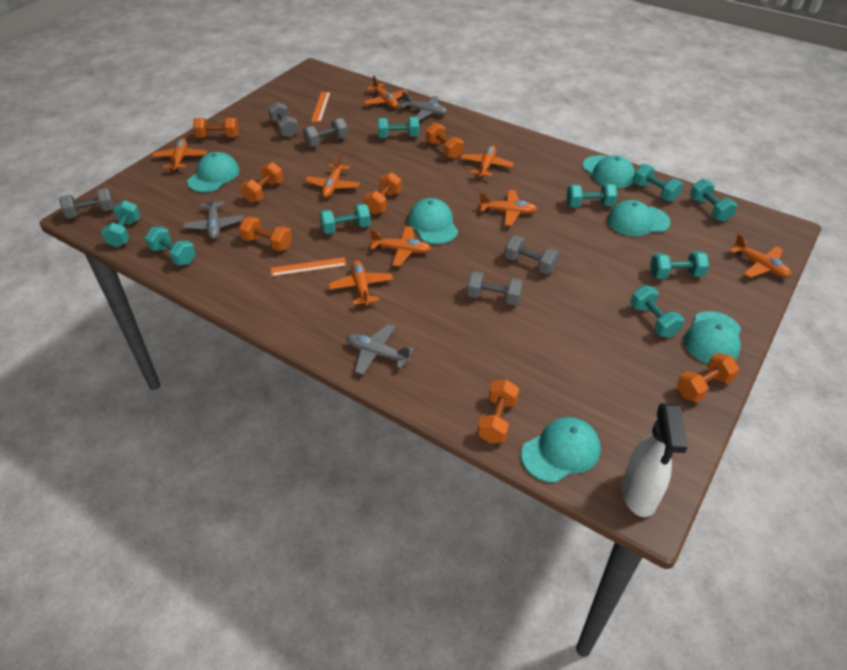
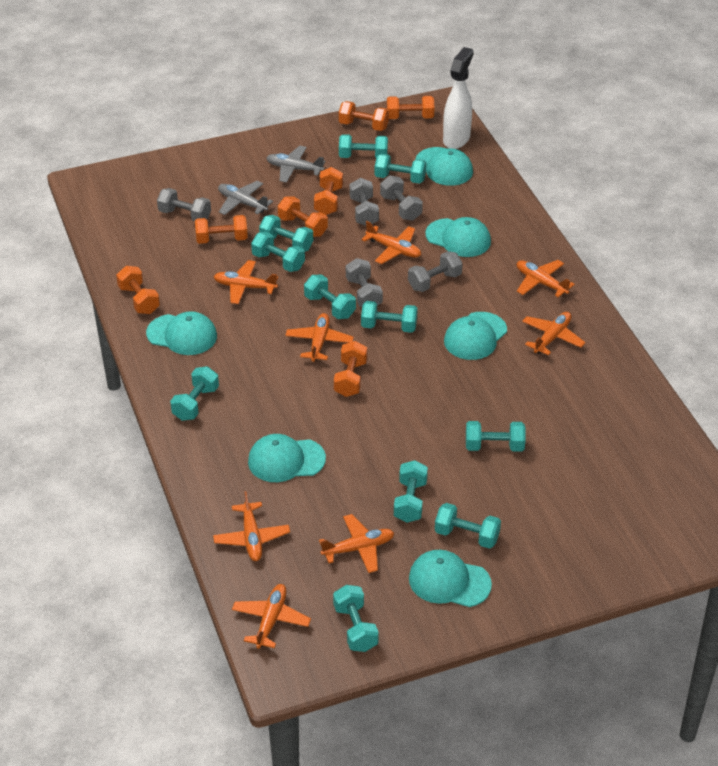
grey plane: 3 -> 2
orange ruler: 2 -> 0
turquoise dumbbell: 9 -> 11

